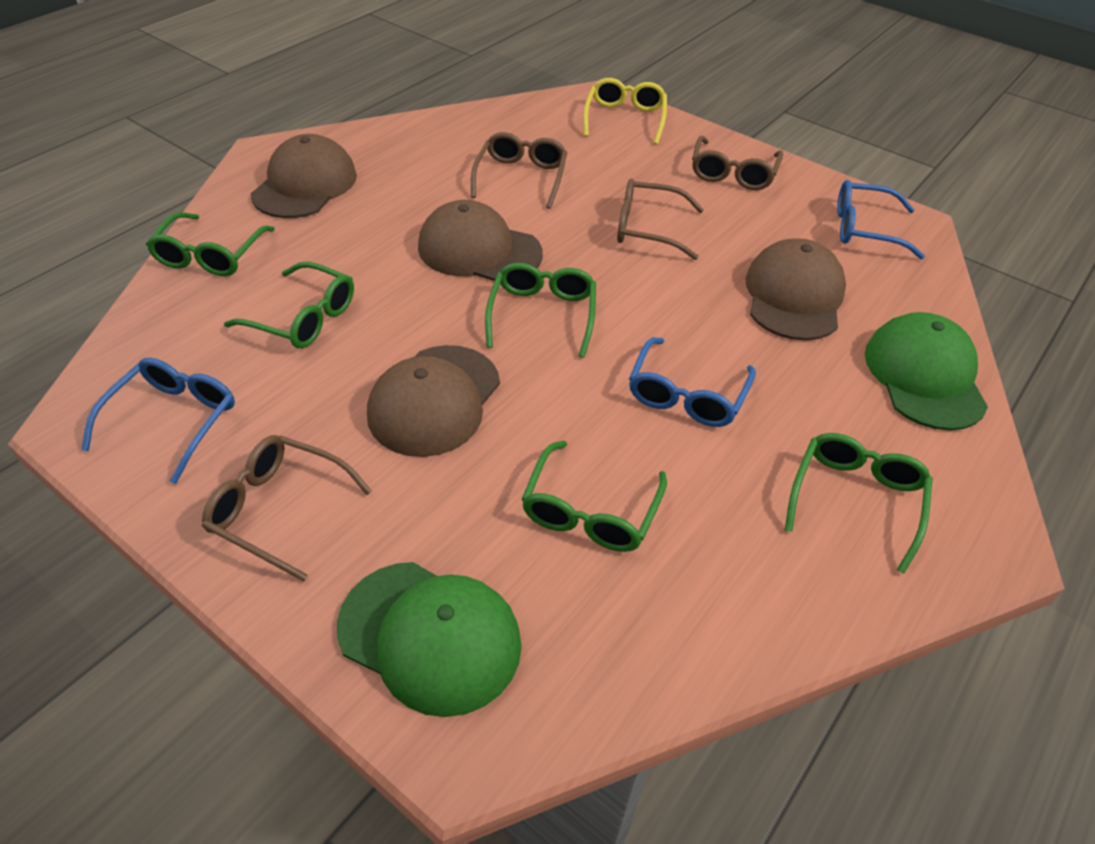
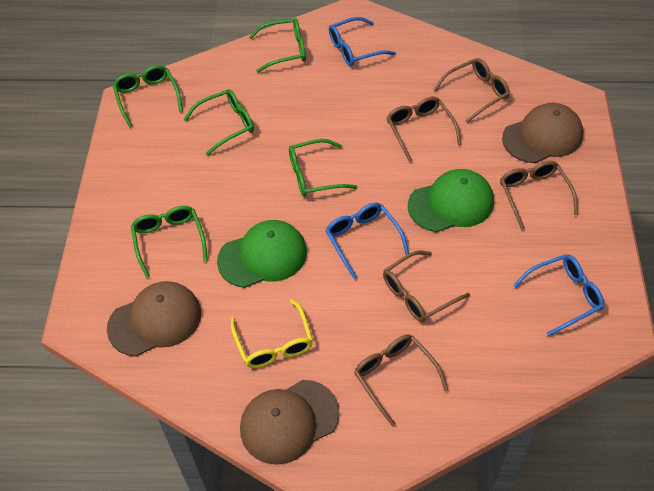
brown cap: 4 -> 3
brown glasses: 4 -> 5

